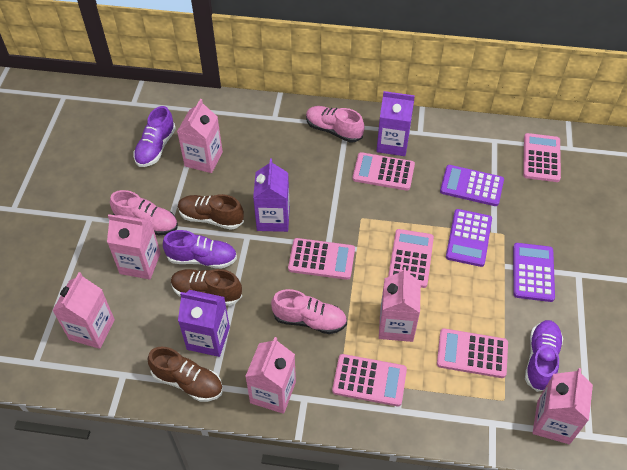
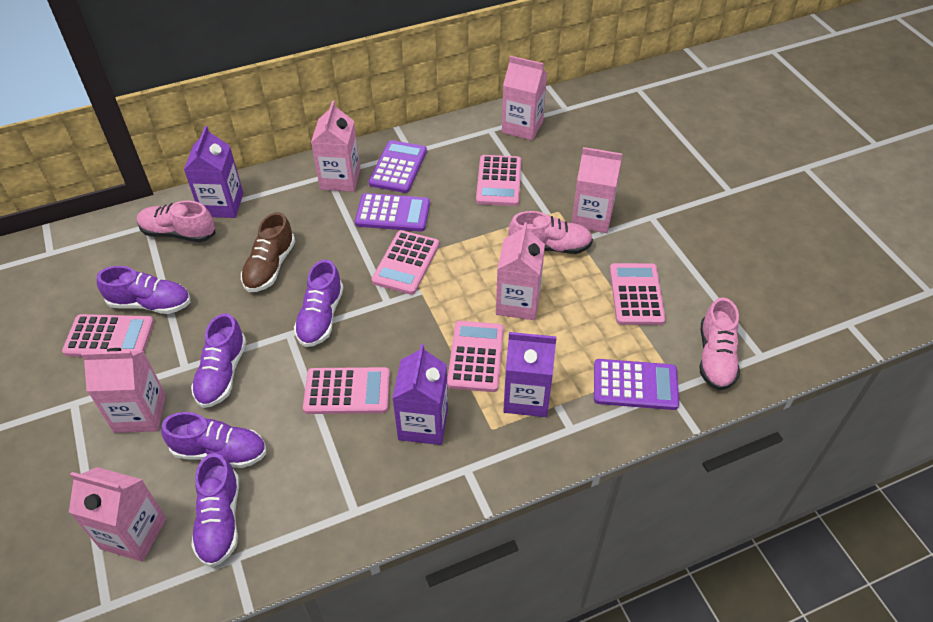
brown shoe: 3 -> 1
purple shoe: 3 -> 5

